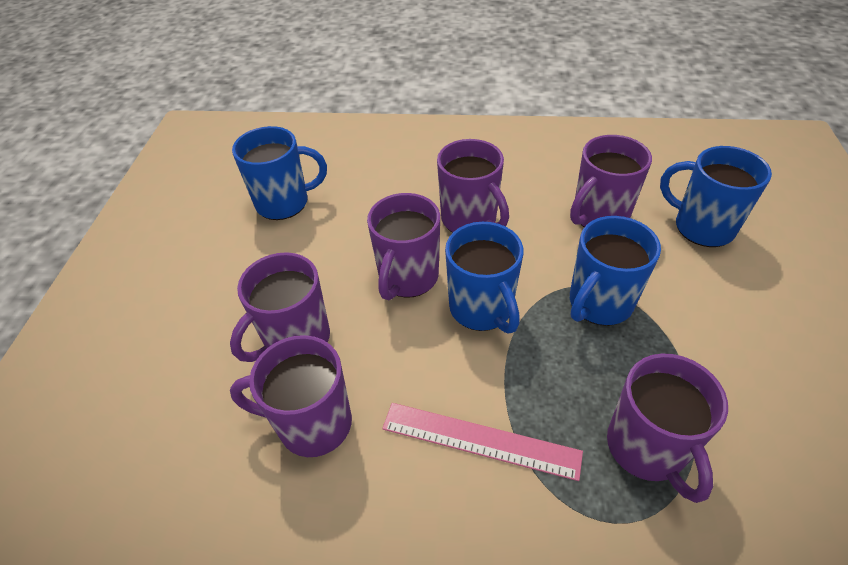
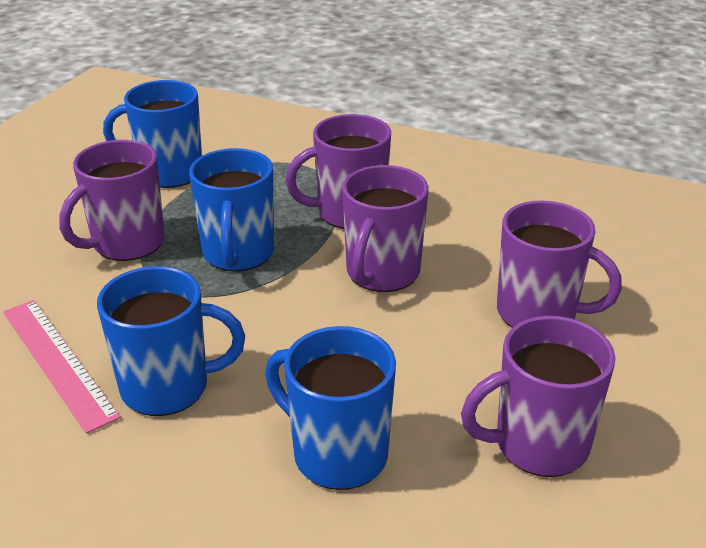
purple mug: 6 -> 5

